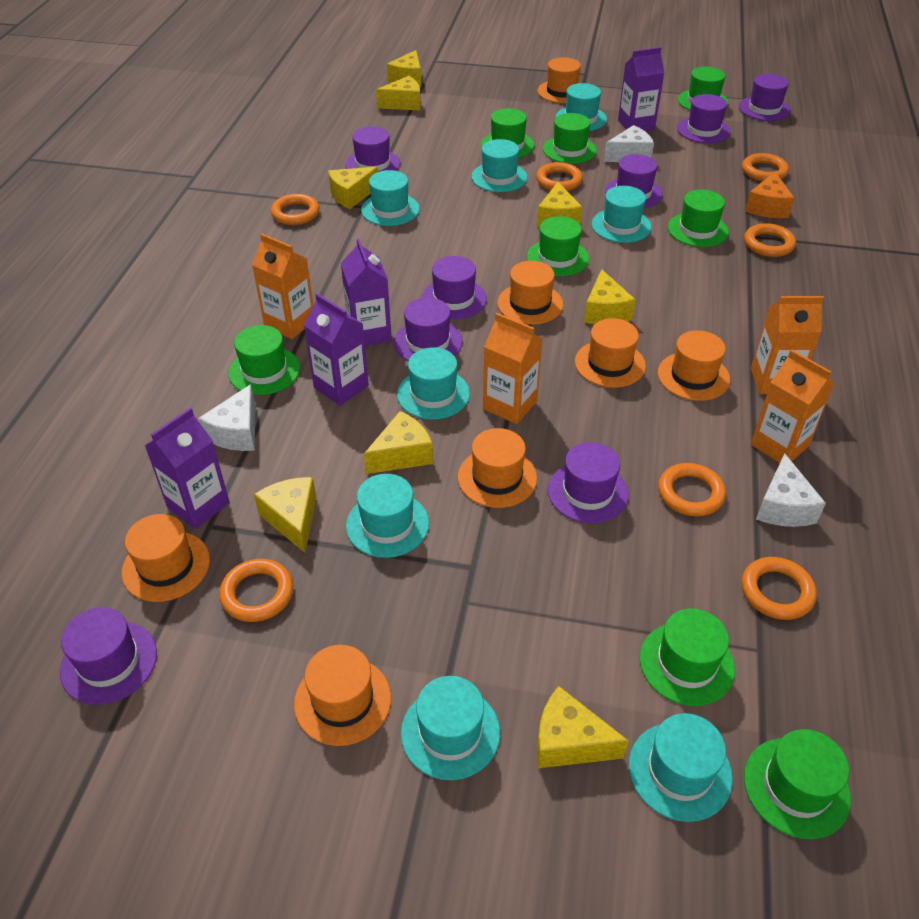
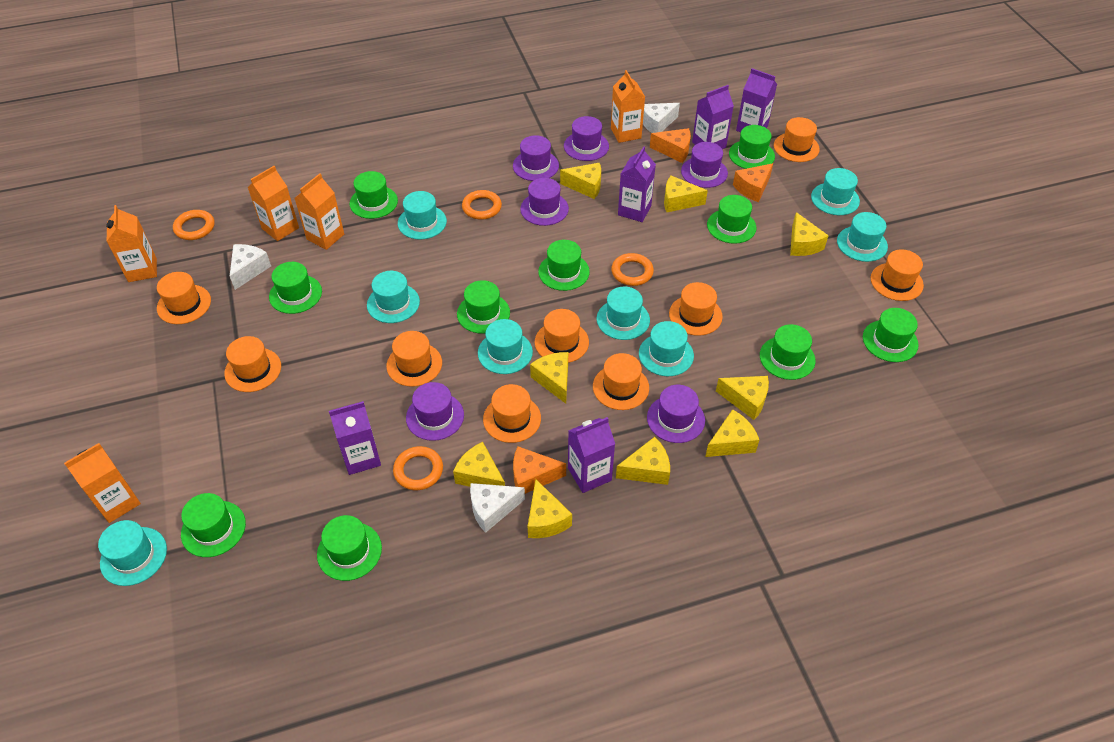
green hat: 8 -> 10
orange carton: 4 -> 5
orange cheese: 1 -> 3
orange hat: 7 -> 9
orange ring: 7 -> 4
purple carton: 4 -> 5
purple hat: 8 -> 6
yellow cheese: 8 -> 9

